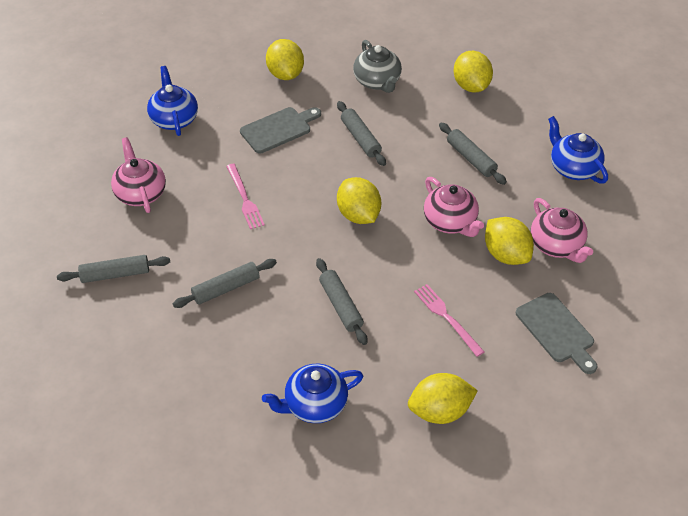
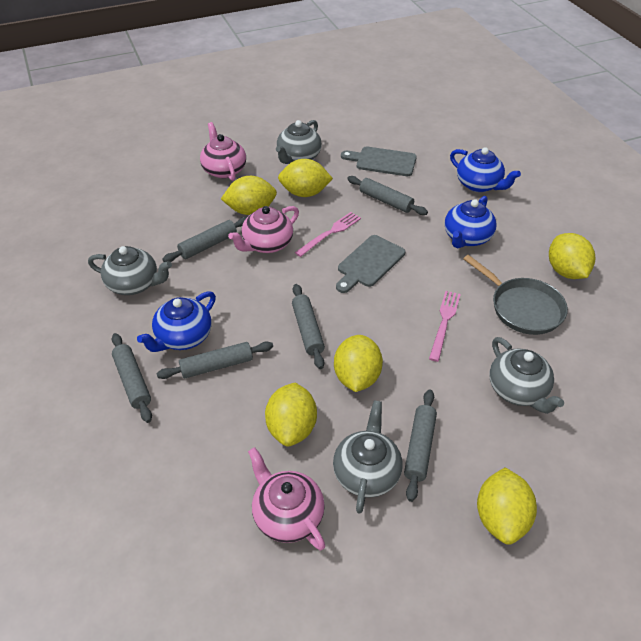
grey pan: 0 -> 1
grey rolling pin: 5 -> 6
grey teapot: 1 -> 4
yellow lemon: 5 -> 6

